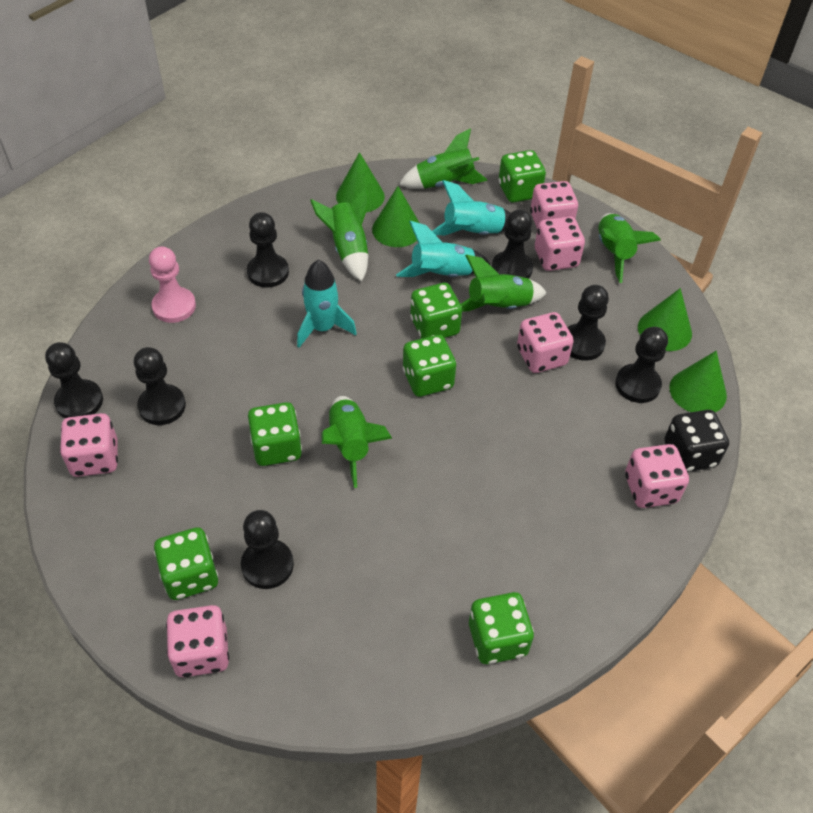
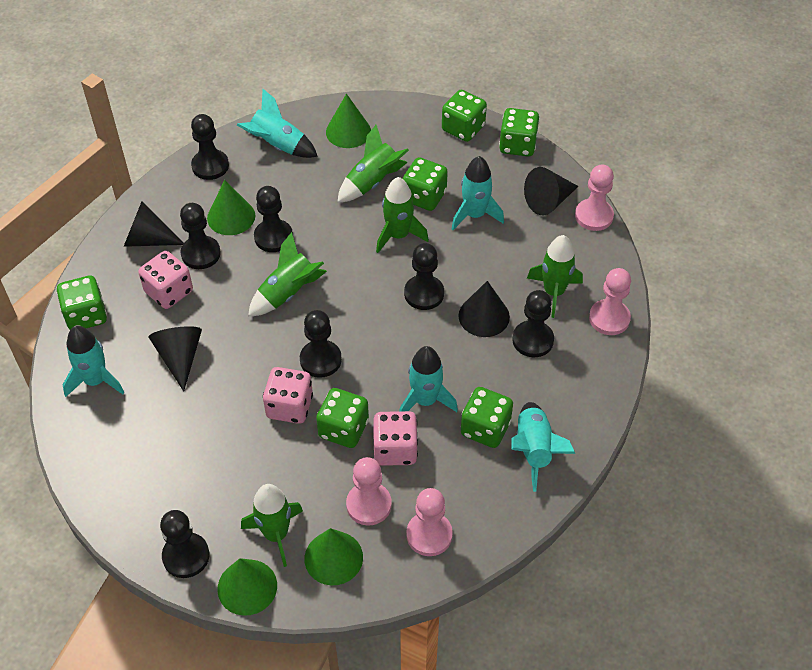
black cone: 0 -> 4
black dice: 1 -> 0
pink dice: 6 -> 3
pink pawn: 1 -> 4
turquoise rocket: 3 -> 5

